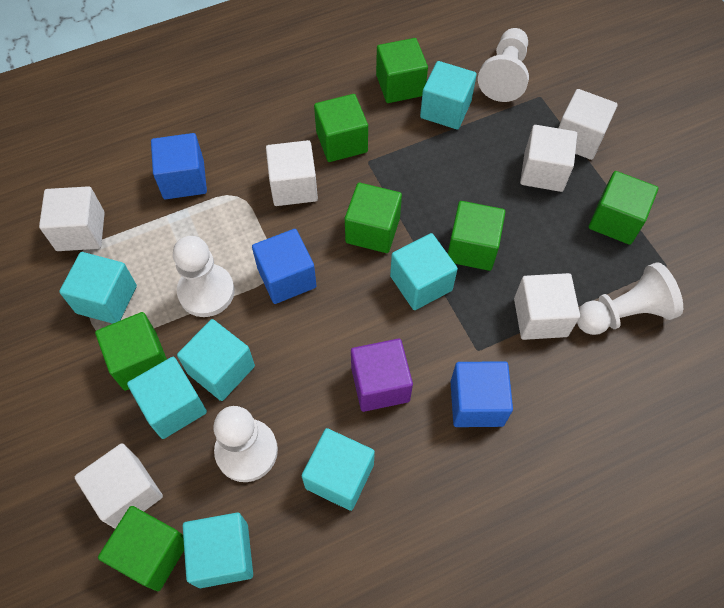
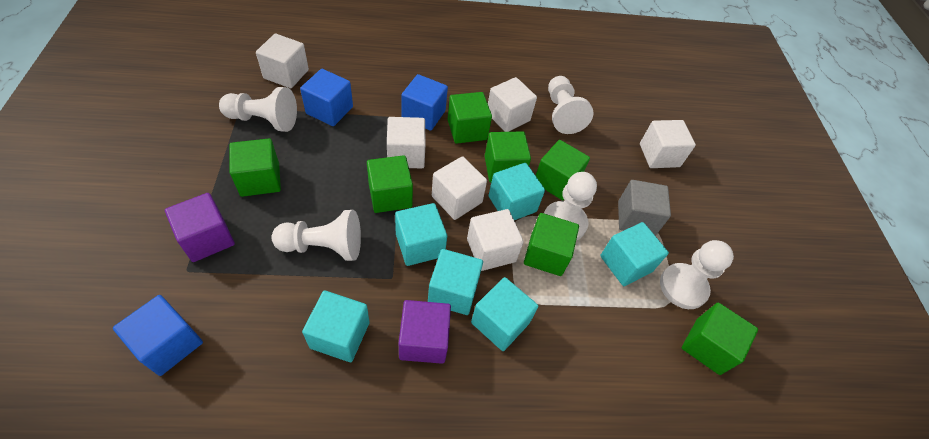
grey cube: 0 -> 1
purple cube: 1 -> 2
turquoise cube: 7 -> 6
white pawn: 4 -> 5

